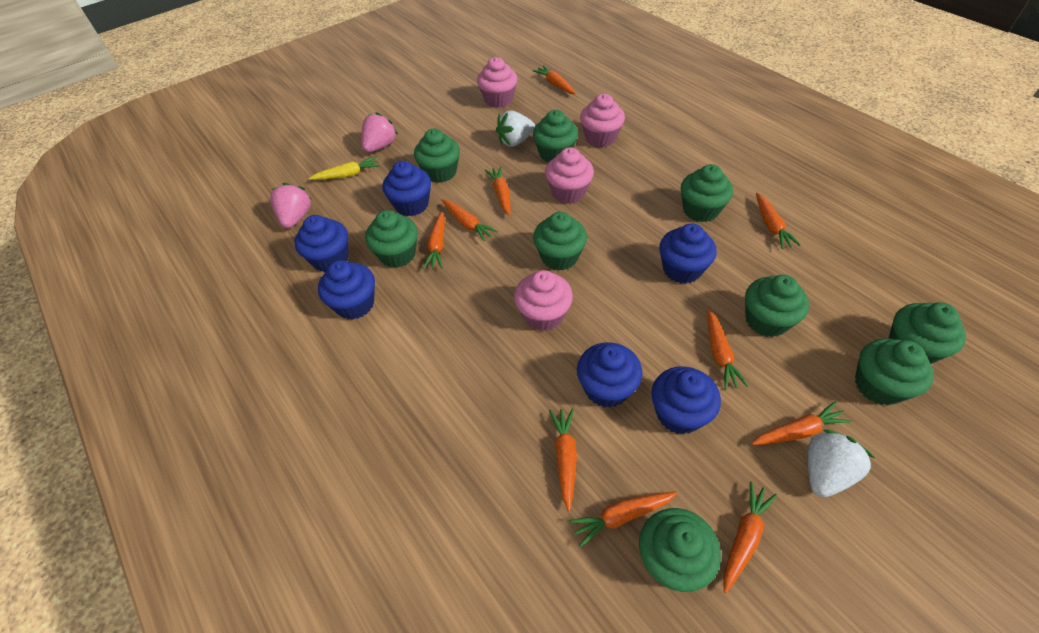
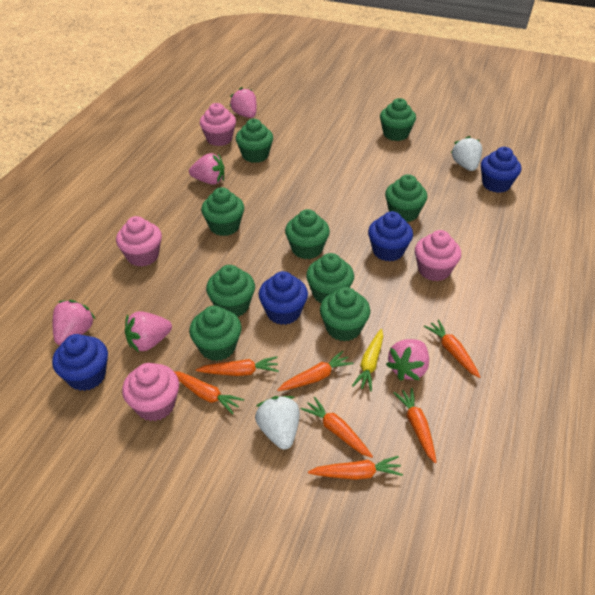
blue cupcake: 6 -> 4
orange carrot: 10 -> 7
pink strawberry: 2 -> 5

